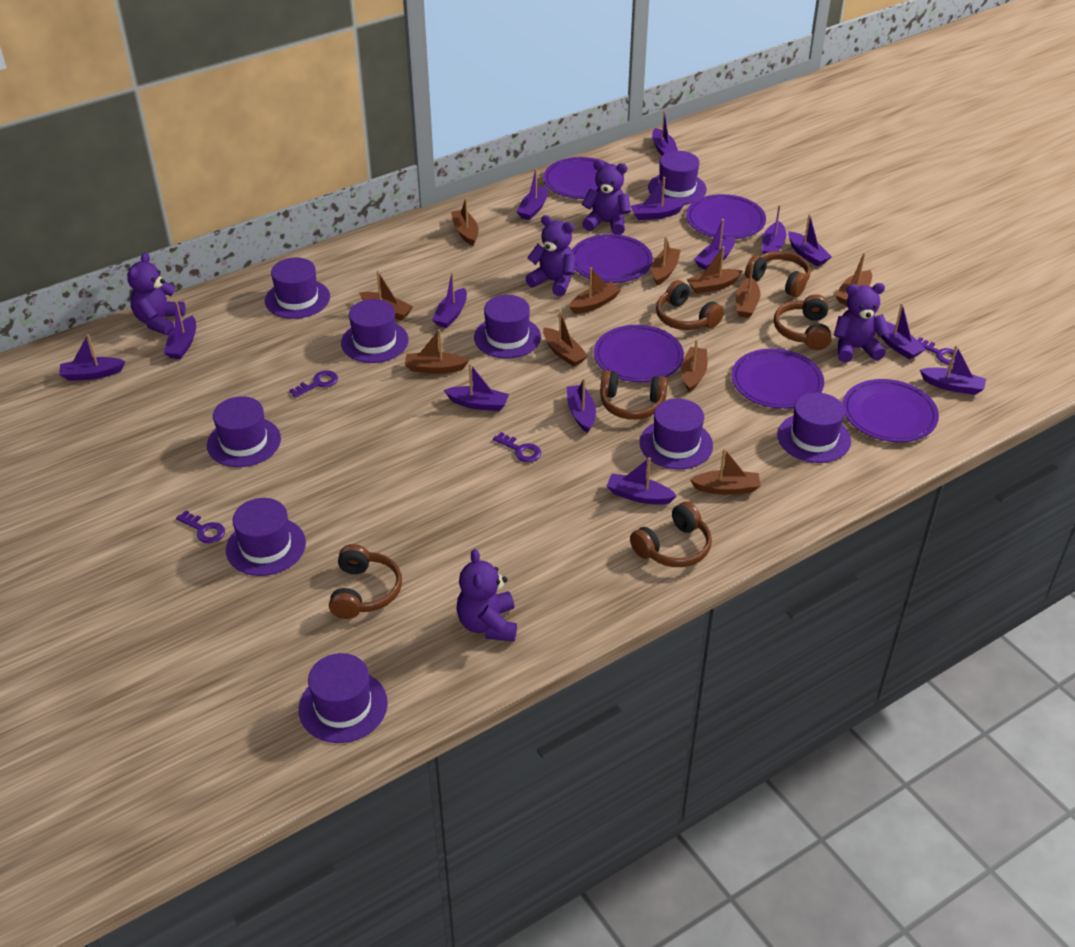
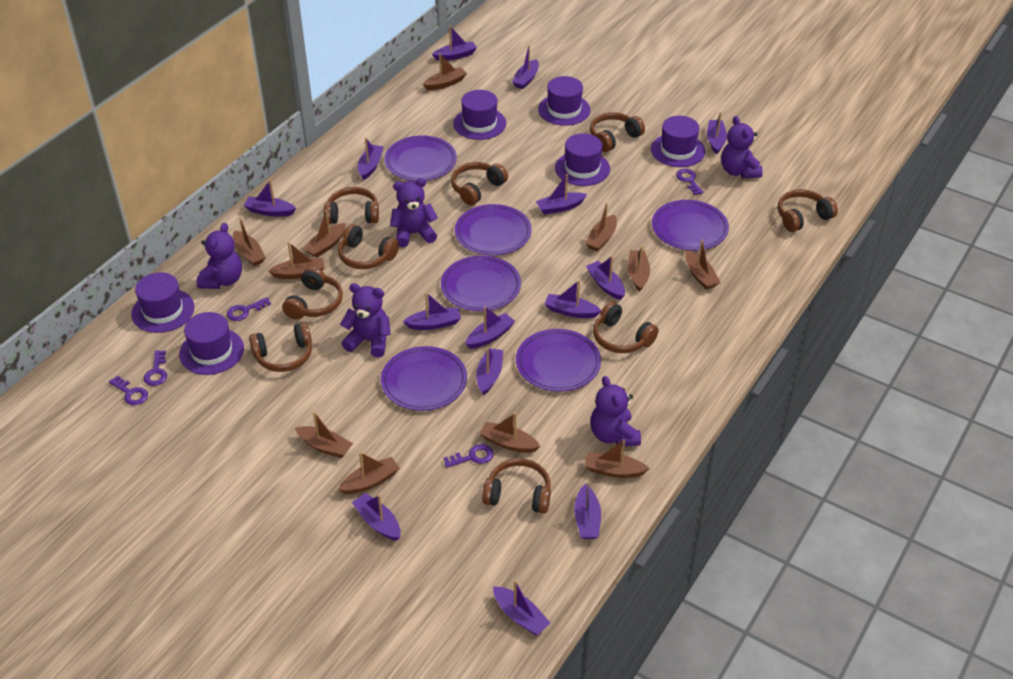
brown headphones: 6 -> 9
purple hat: 9 -> 6
purple key: 4 -> 5

